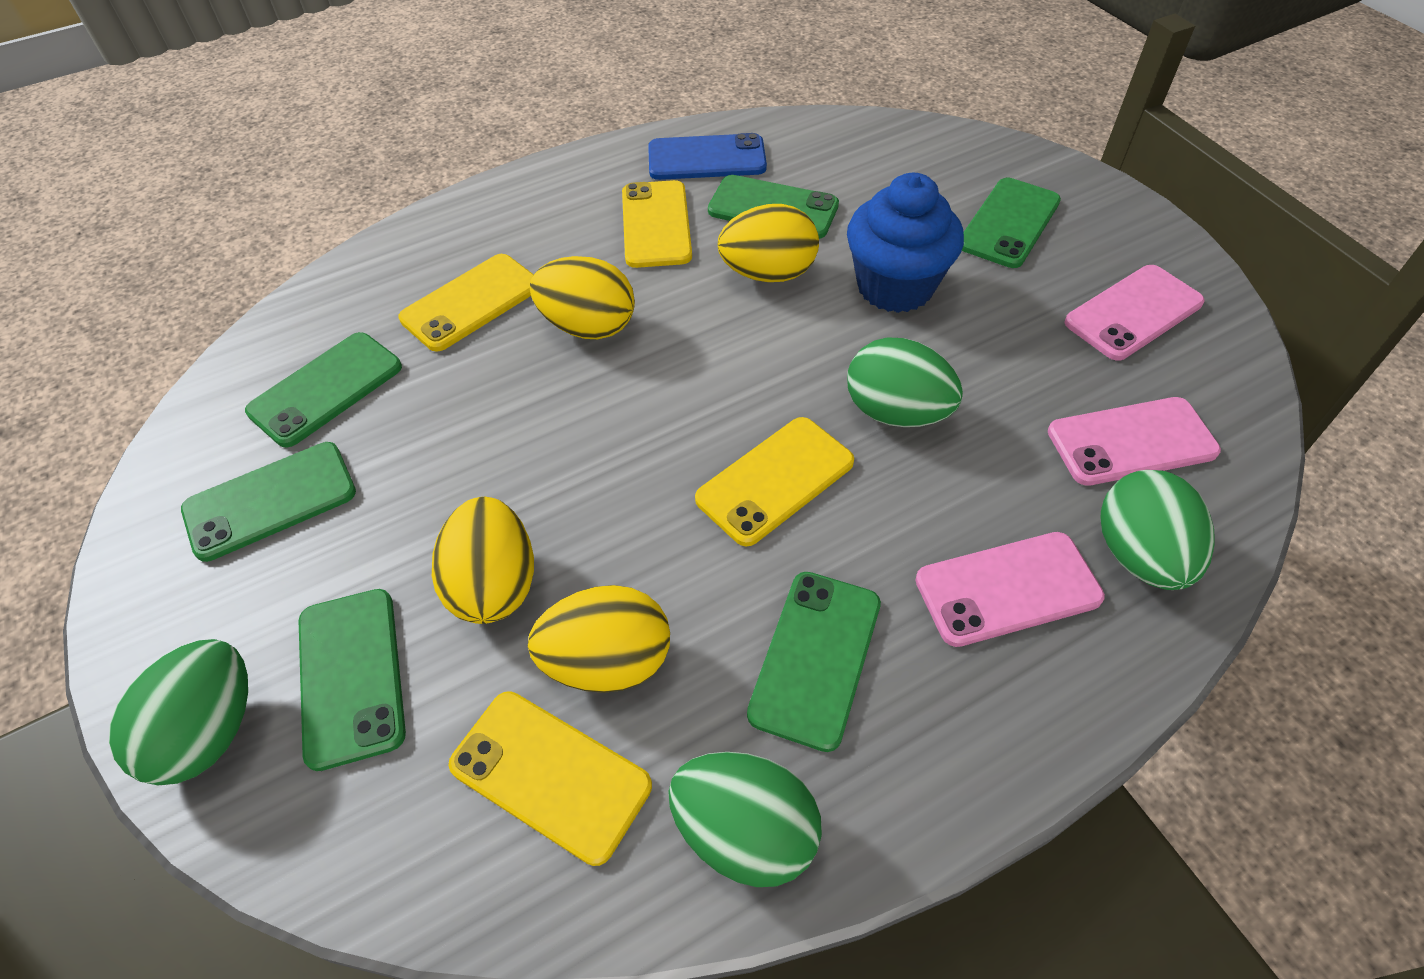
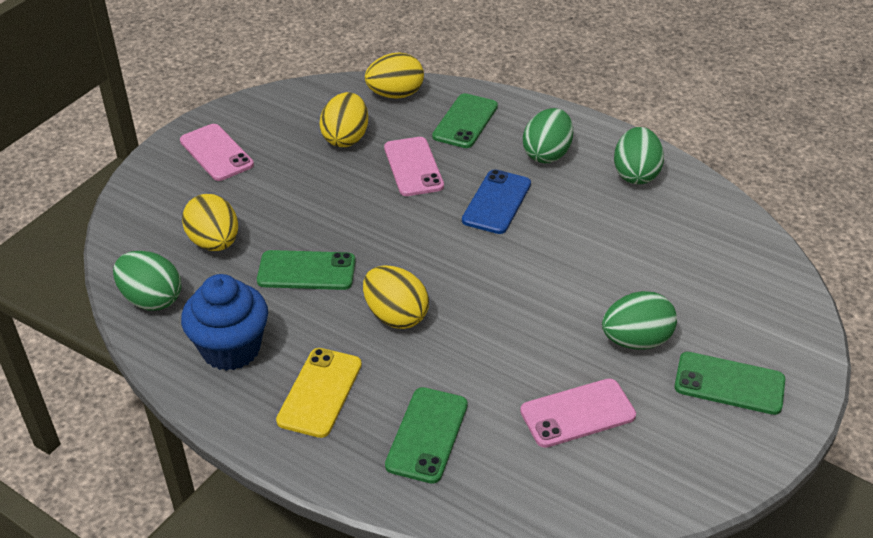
green phone: 6 -> 4
yellow phone: 4 -> 1

